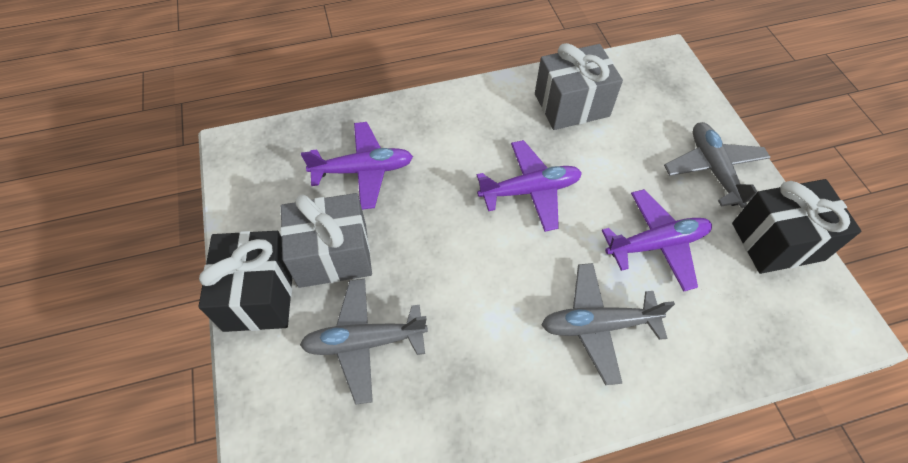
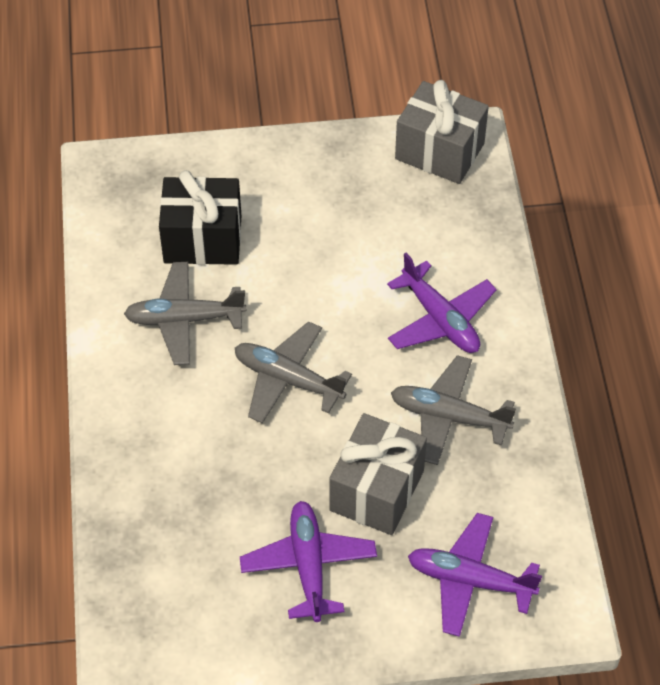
black gift: 2 -> 1

